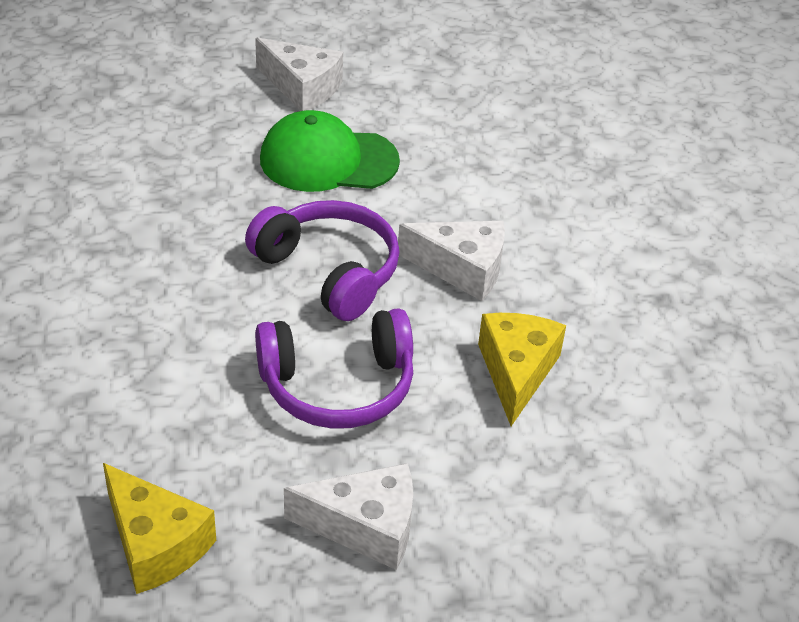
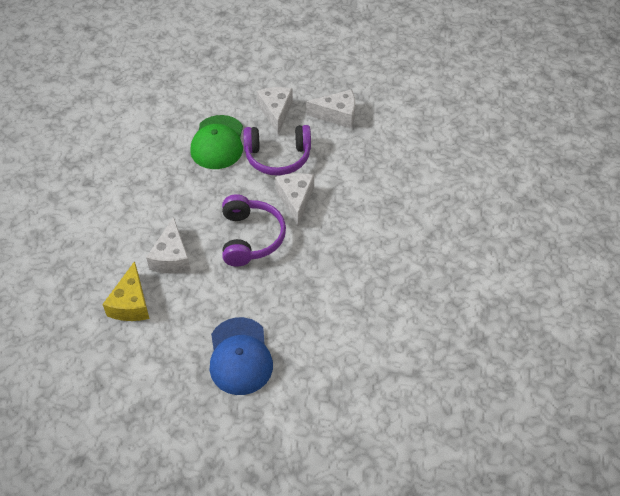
blue cap: 0 -> 1
white cheese: 3 -> 4
yellow cheese: 2 -> 1

